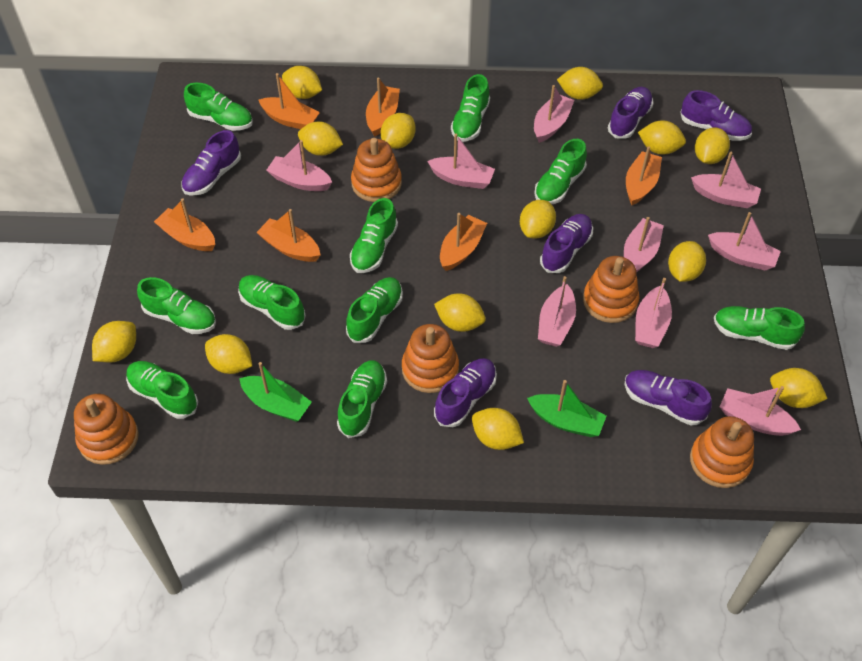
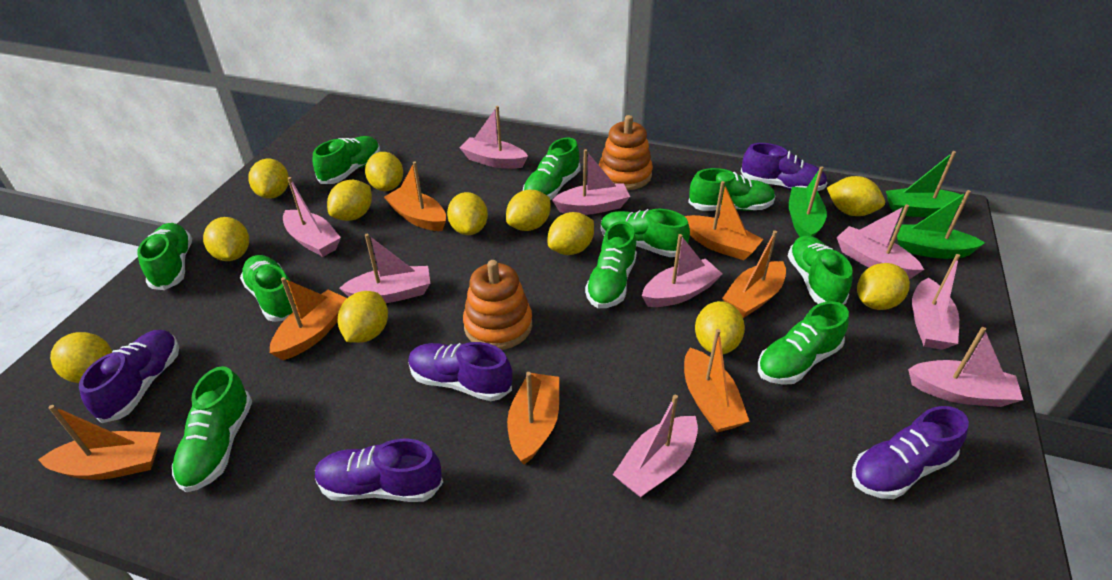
green boat: 2 -> 3
orange boat: 6 -> 7
orange stacking toy: 5 -> 2
purple shoe: 6 -> 5
yellow lemon: 13 -> 12

